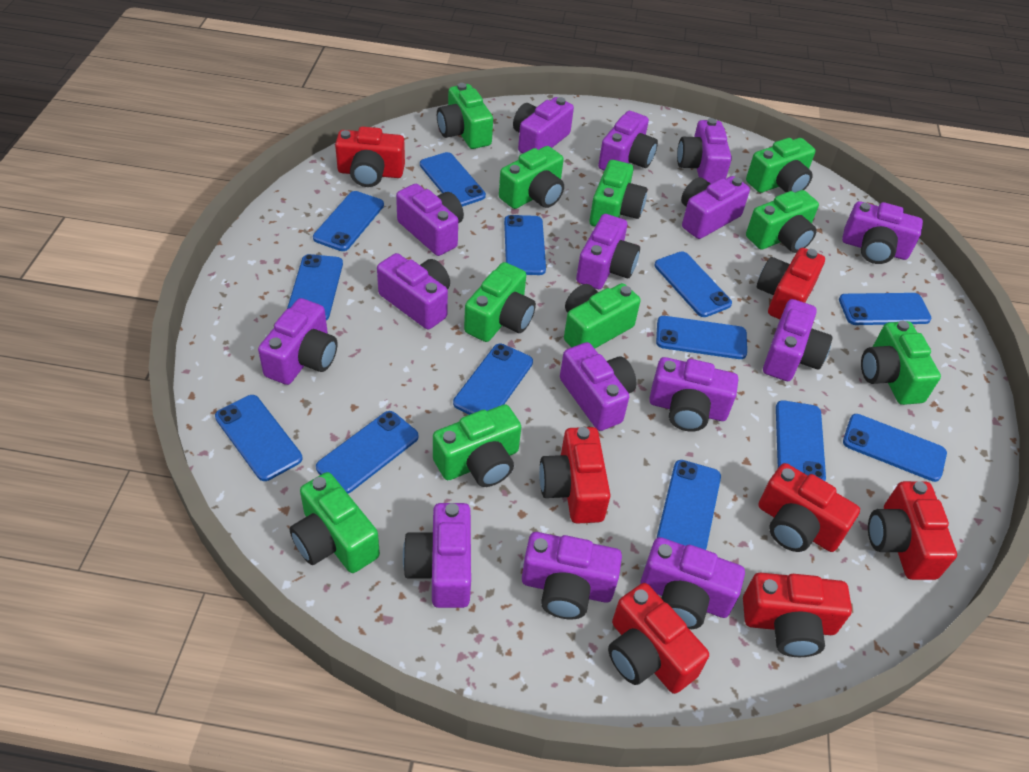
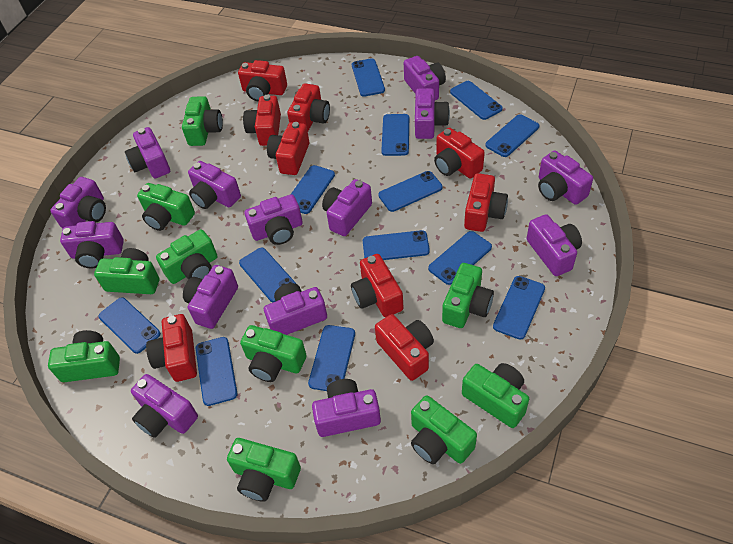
purple camera: 15 -> 14
red camera: 7 -> 9

